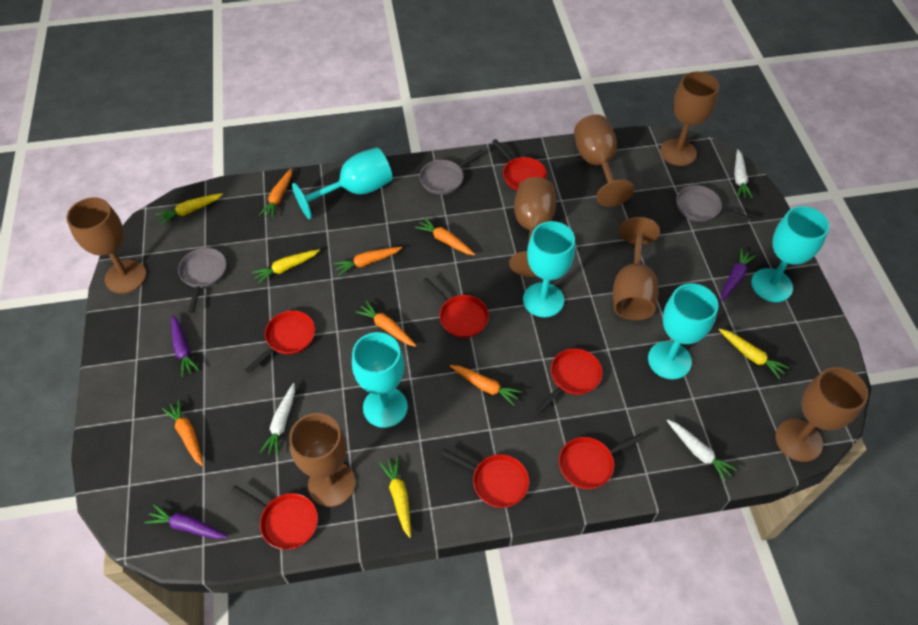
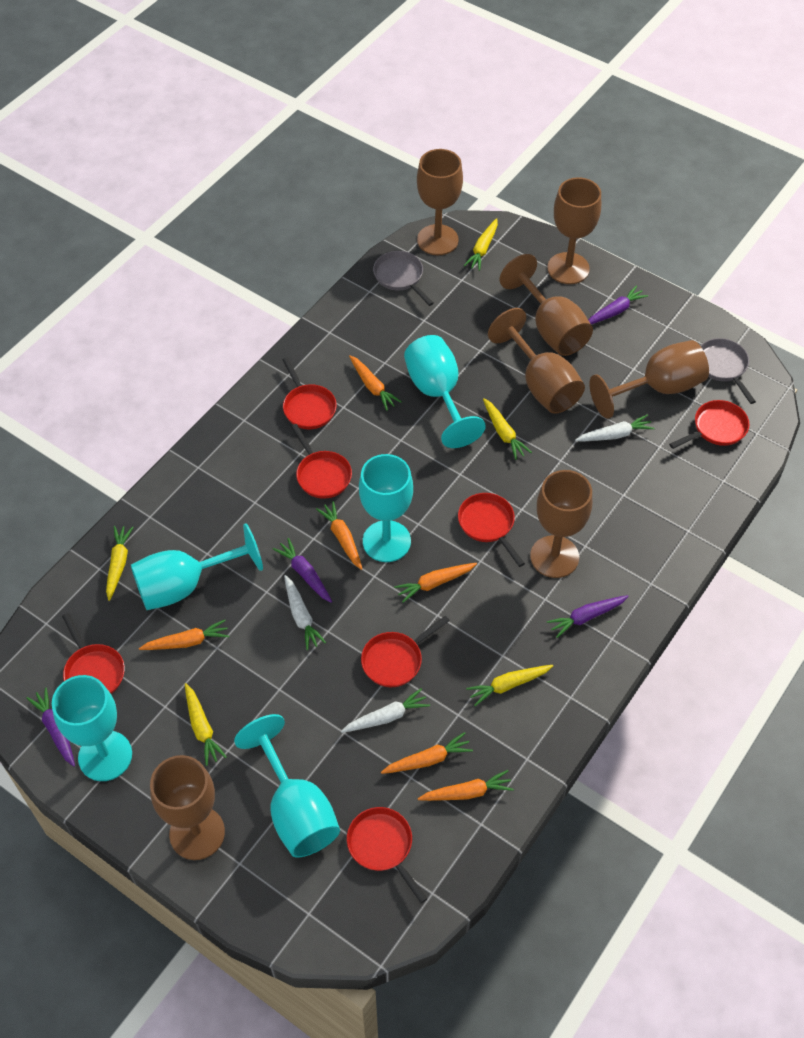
grey pan: 3 -> 2
purple carrot: 3 -> 4
yellow carrot: 4 -> 5

